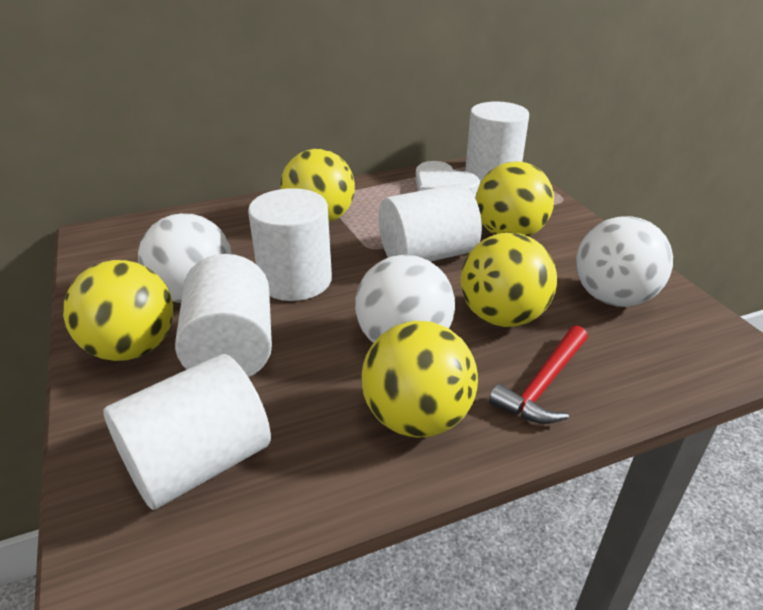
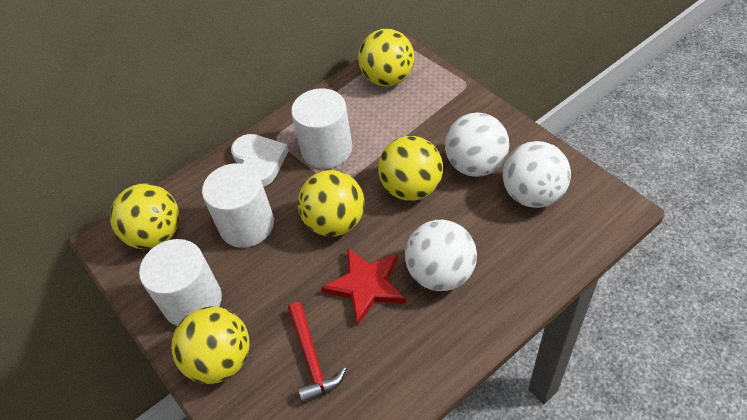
red star: 0 -> 1
white cylinder: 5 -> 3

